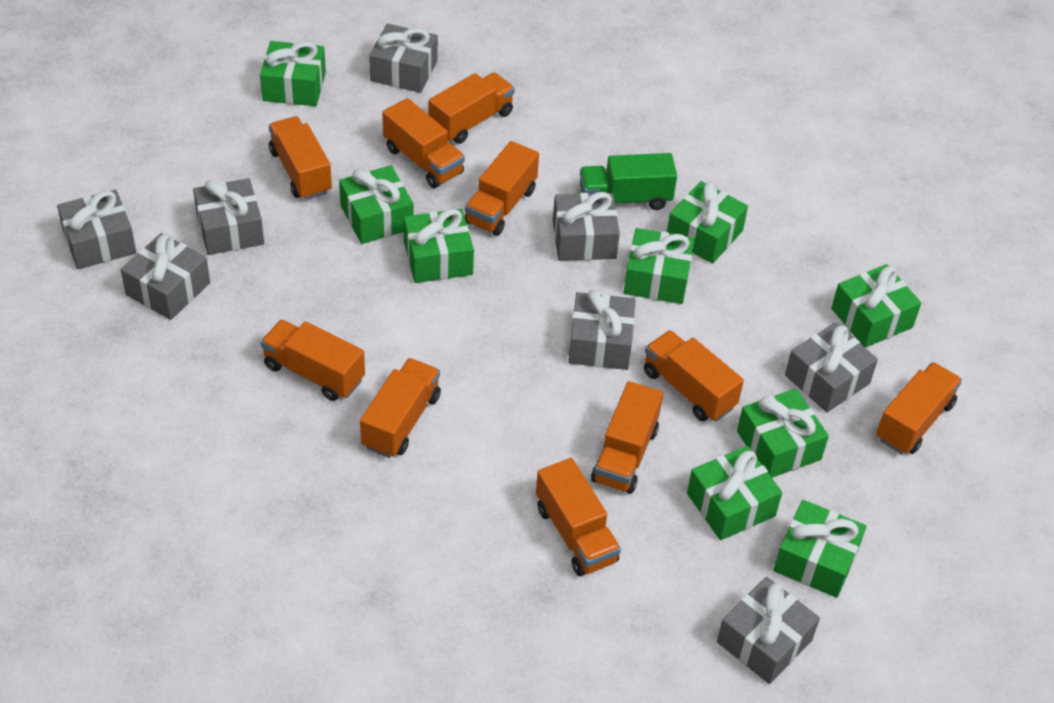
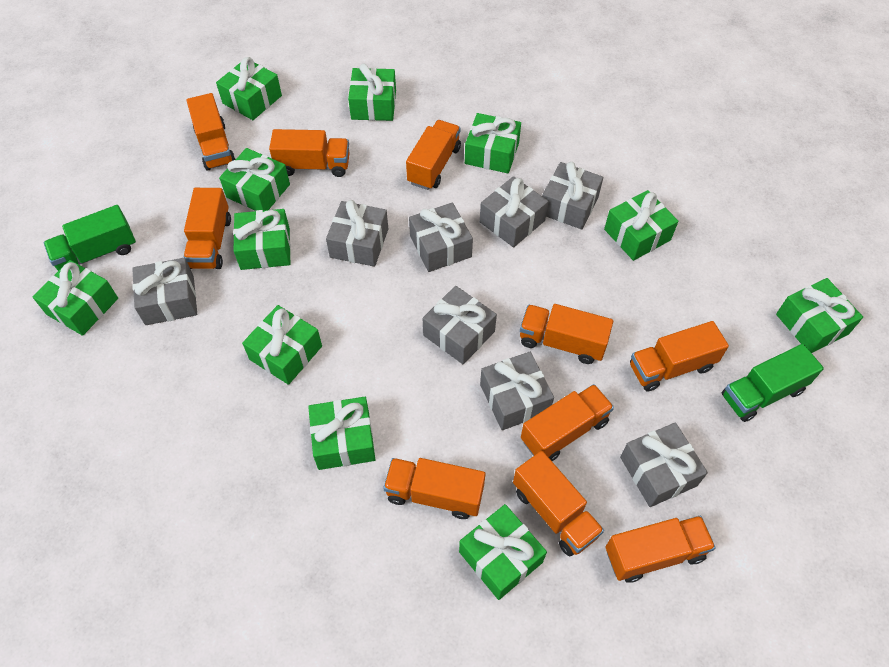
green gift: 9 -> 11
green truck: 1 -> 2

